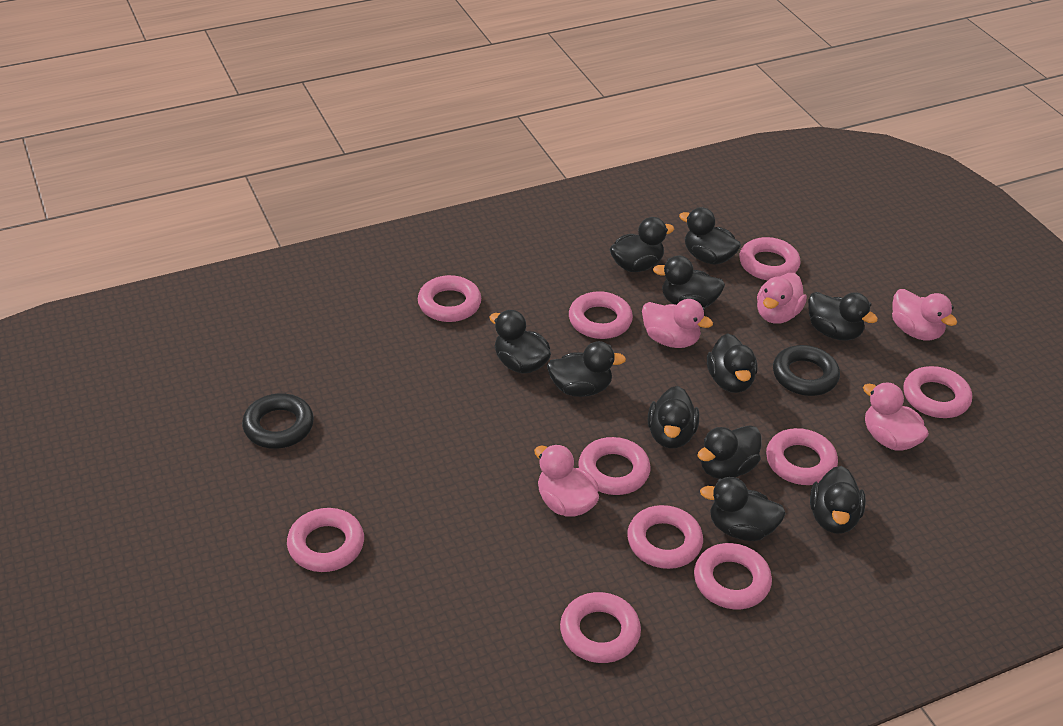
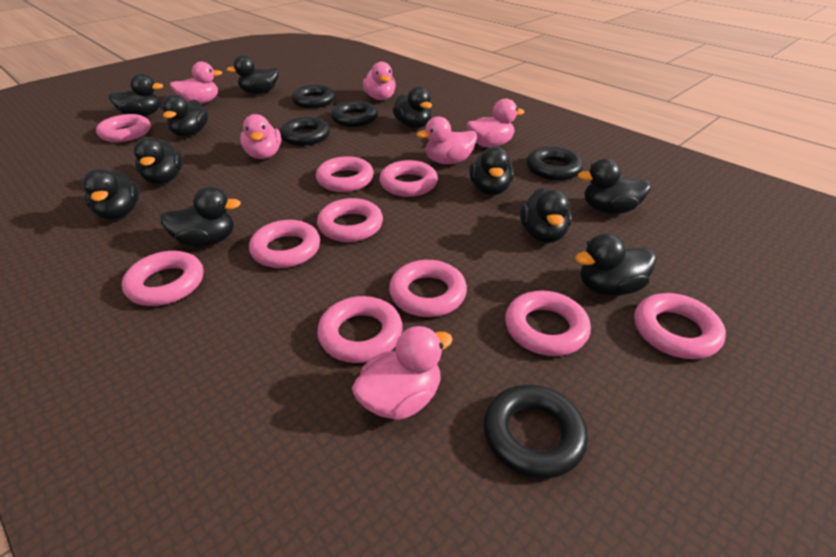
black ring: 2 -> 5
pink duck: 5 -> 6

